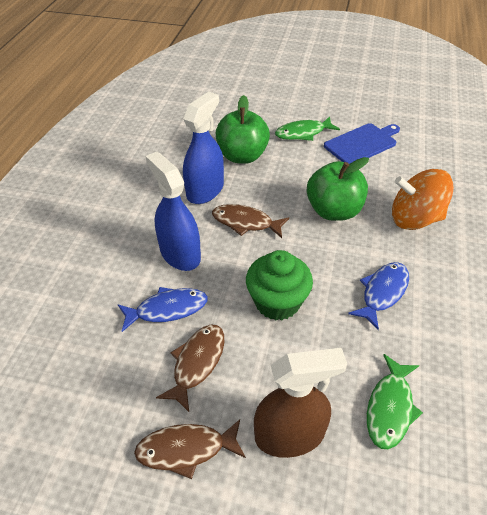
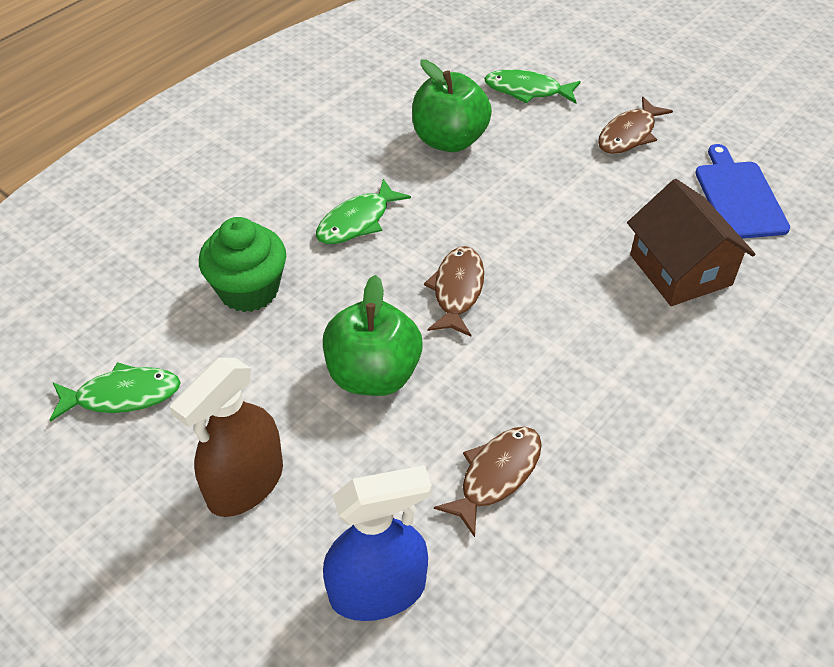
blue fish: 2 -> 0
blue spray bottle: 2 -> 1
brown house: 0 -> 1
green fish: 2 -> 3
orange spinning top: 1 -> 0

